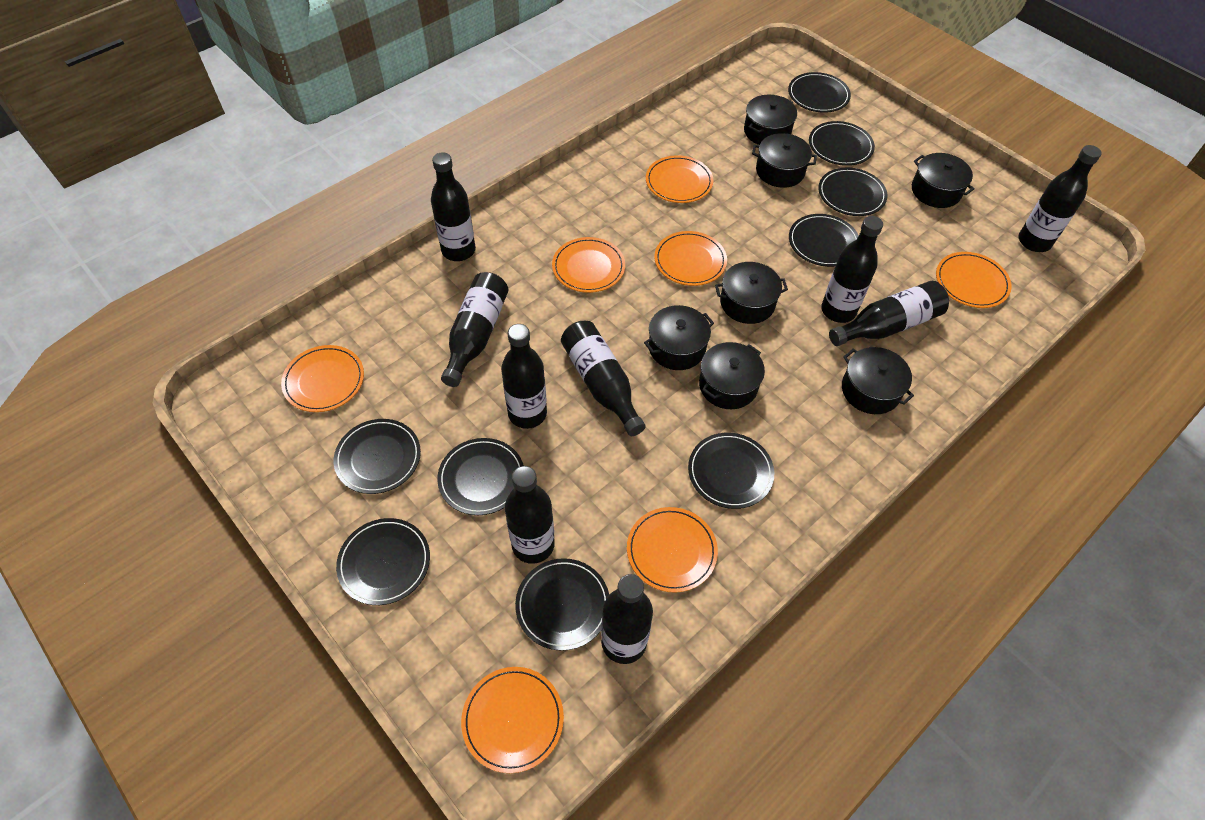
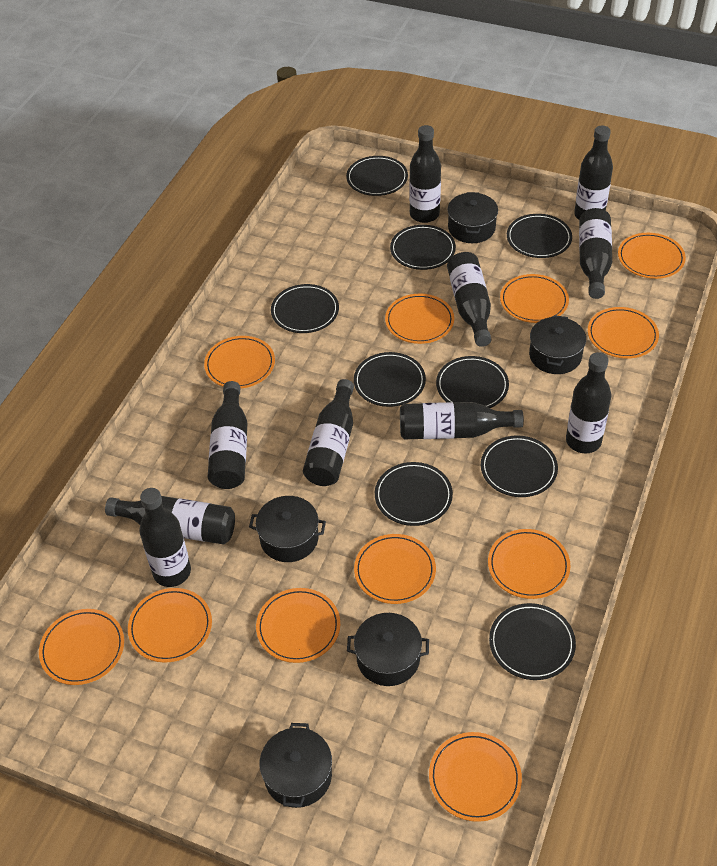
black bottle: 9 -> 10
black pot: 7 -> 5
orange plate: 7 -> 11

